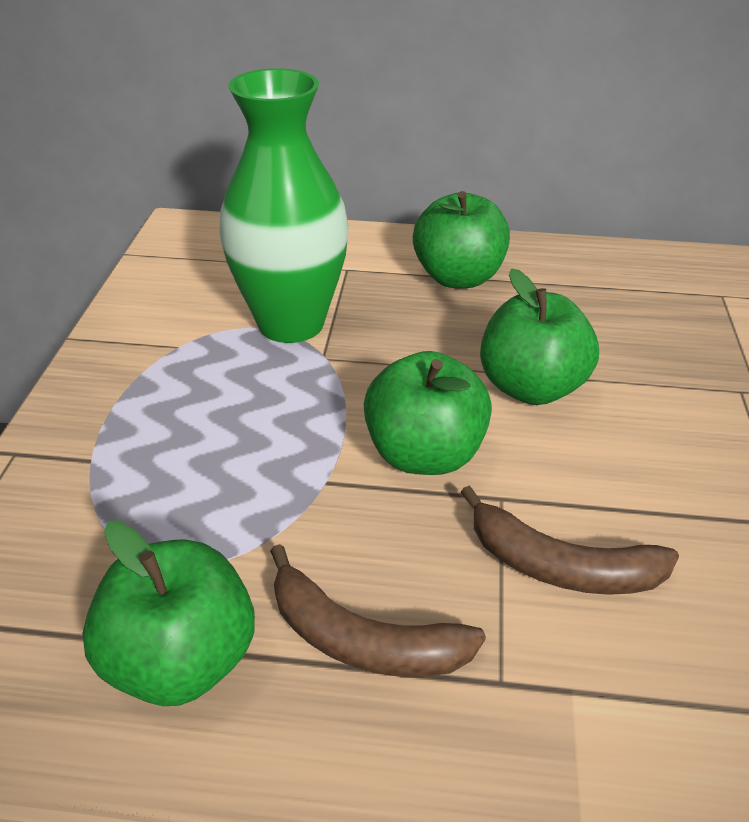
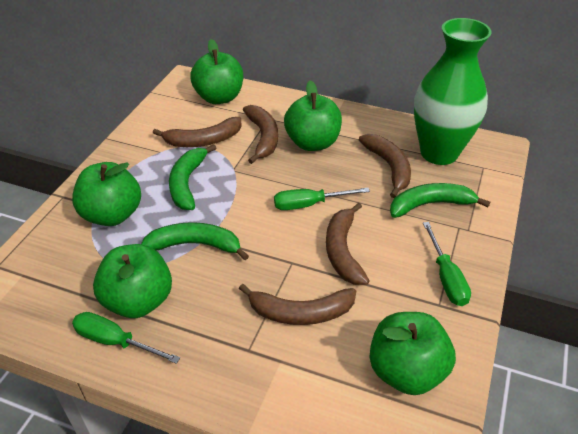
brown banana: 2 -> 5
green apple: 4 -> 5
green banana: 0 -> 3
green screwdriver: 0 -> 3

